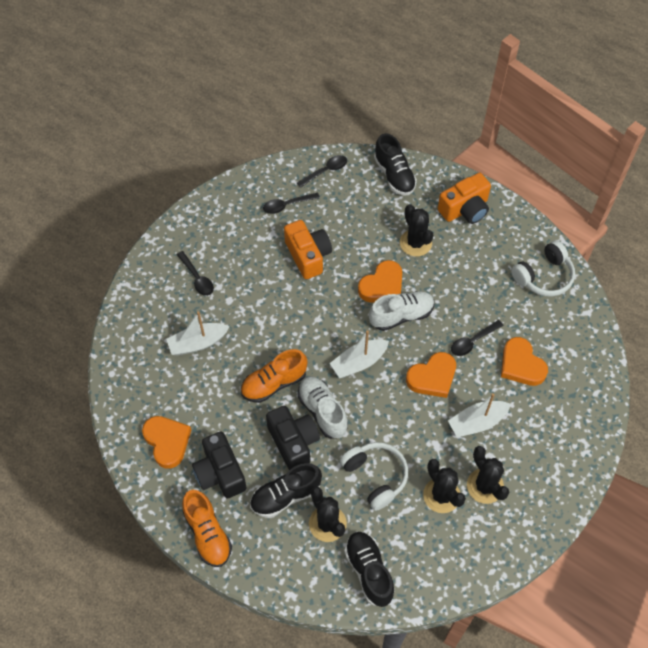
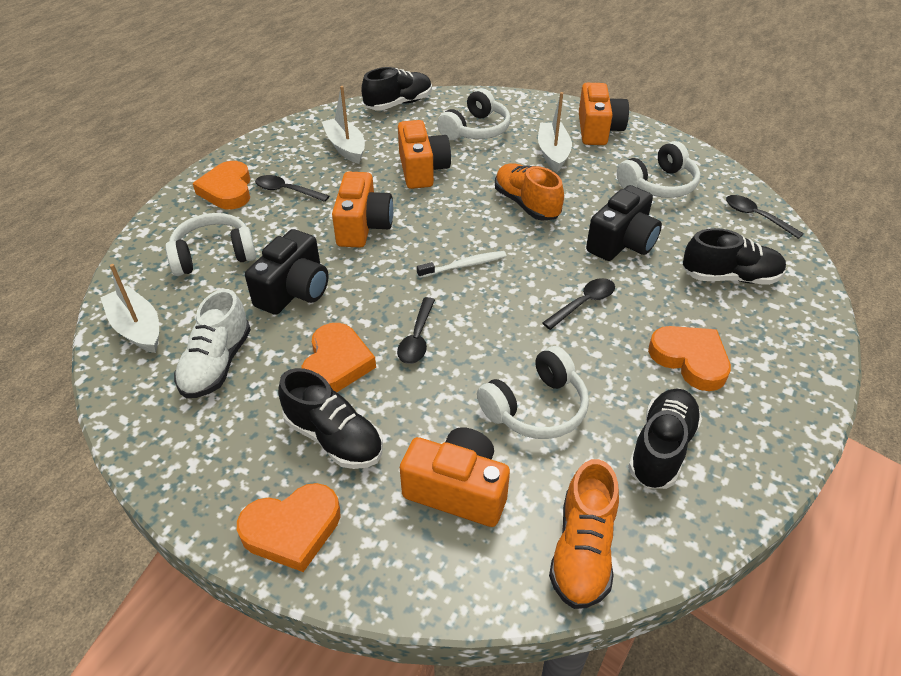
black cactus: 4 -> 0
black shoe: 3 -> 4
orange camera: 2 -> 4
white headphones: 2 -> 4
white shoe: 2 -> 1
white toothbrush: 0 -> 1

